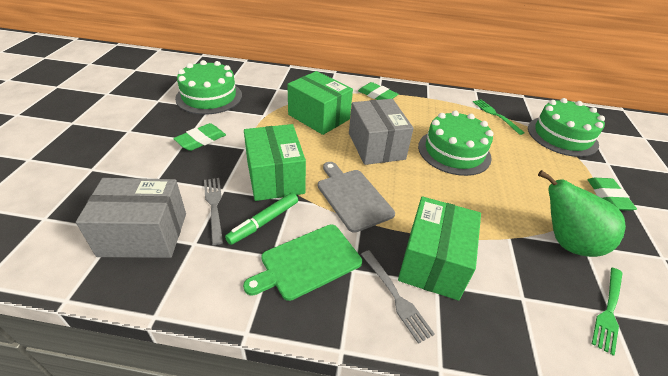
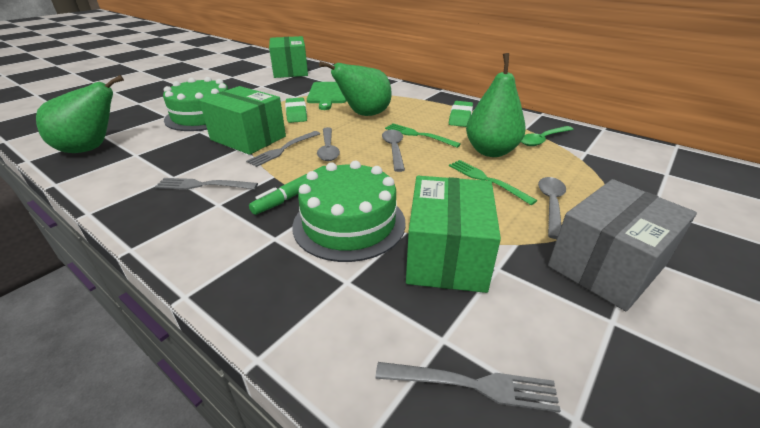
green cake: 3 -> 2
green eraser: 3 -> 2
green pear: 1 -> 3
green spoon: 0 -> 1
grey box: 2 -> 1
grey cutting board: 1 -> 0
grey fork: 2 -> 3
grey spoon: 0 -> 3

